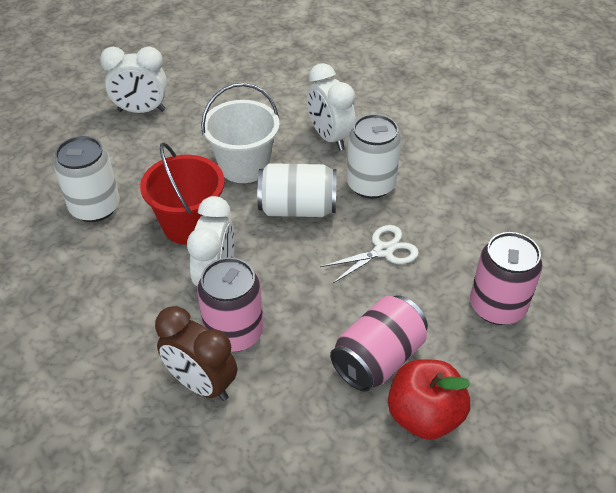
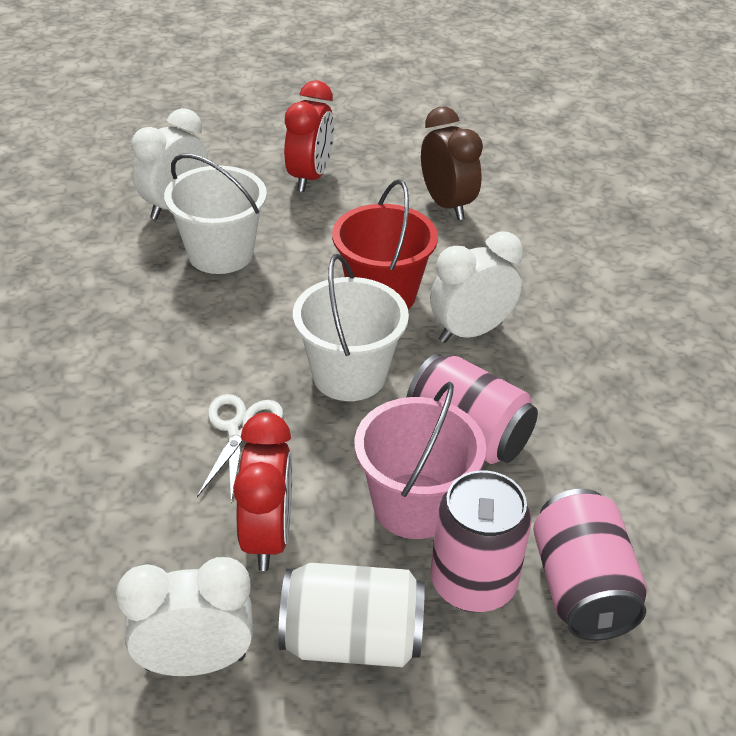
pink bucket: 0 -> 1
red apple: 1 -> 0
red clock: 0 -> 2
white bucket: 1 -> 2
white can: 3 -> 1

